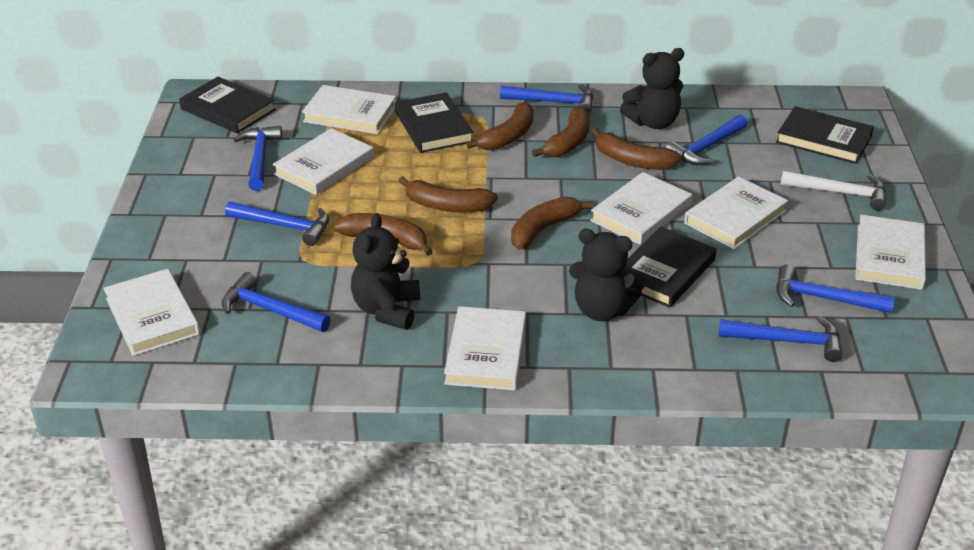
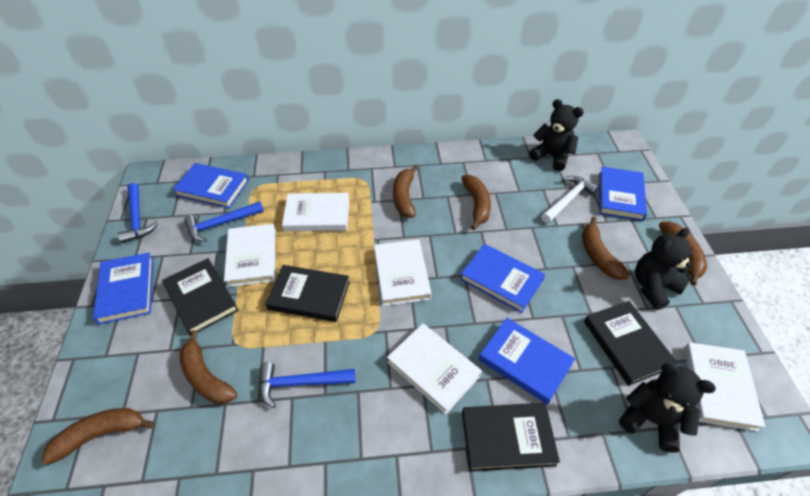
blue book: 0 -> 5
blue hammer: 7 -> 3
white book: 7 -> 5

